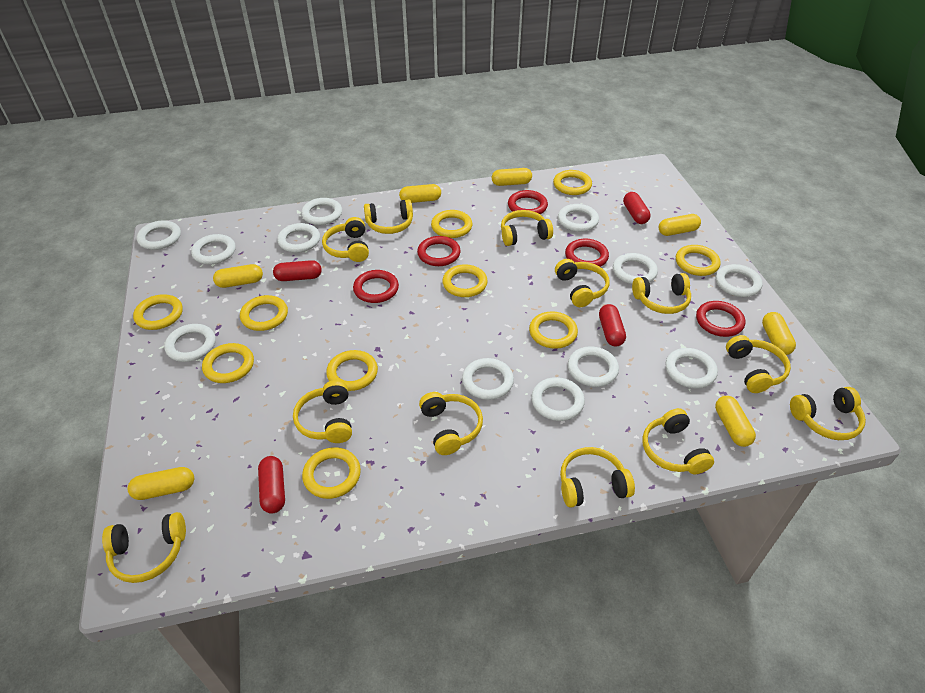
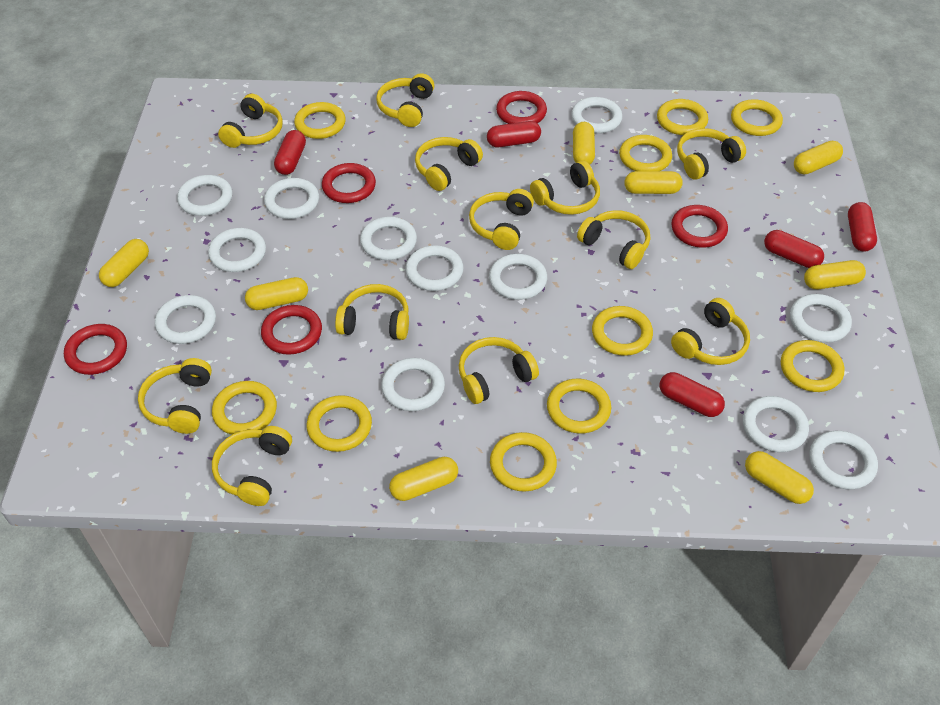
red capsule: 4 -> 5
yellow capsule: 7 -> 8

